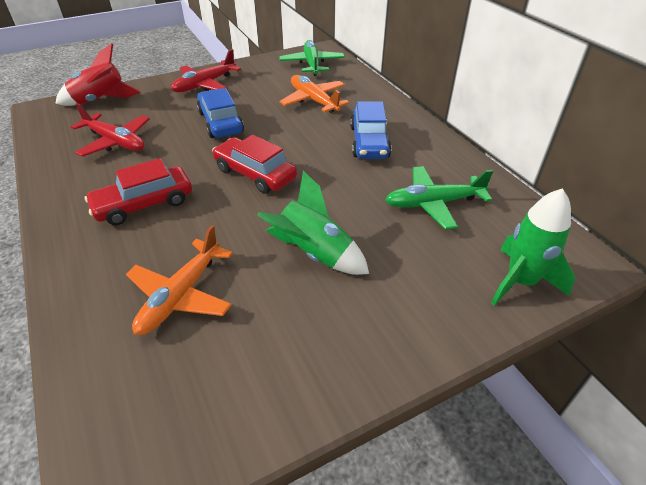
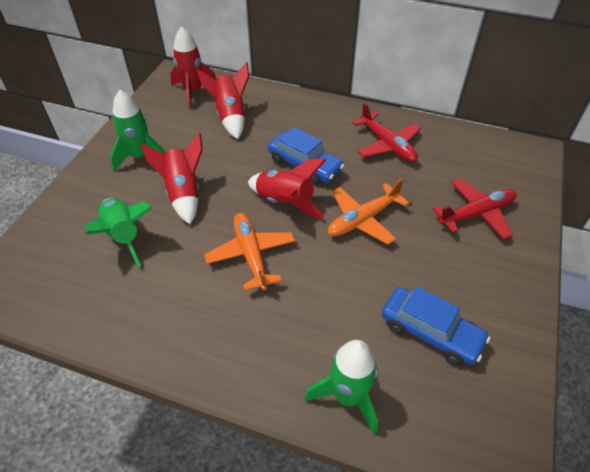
green plane: 2 -> 0
green rocket: 2 -> 3
red car: 2 -> 0
red rocket: 1 -> 4

